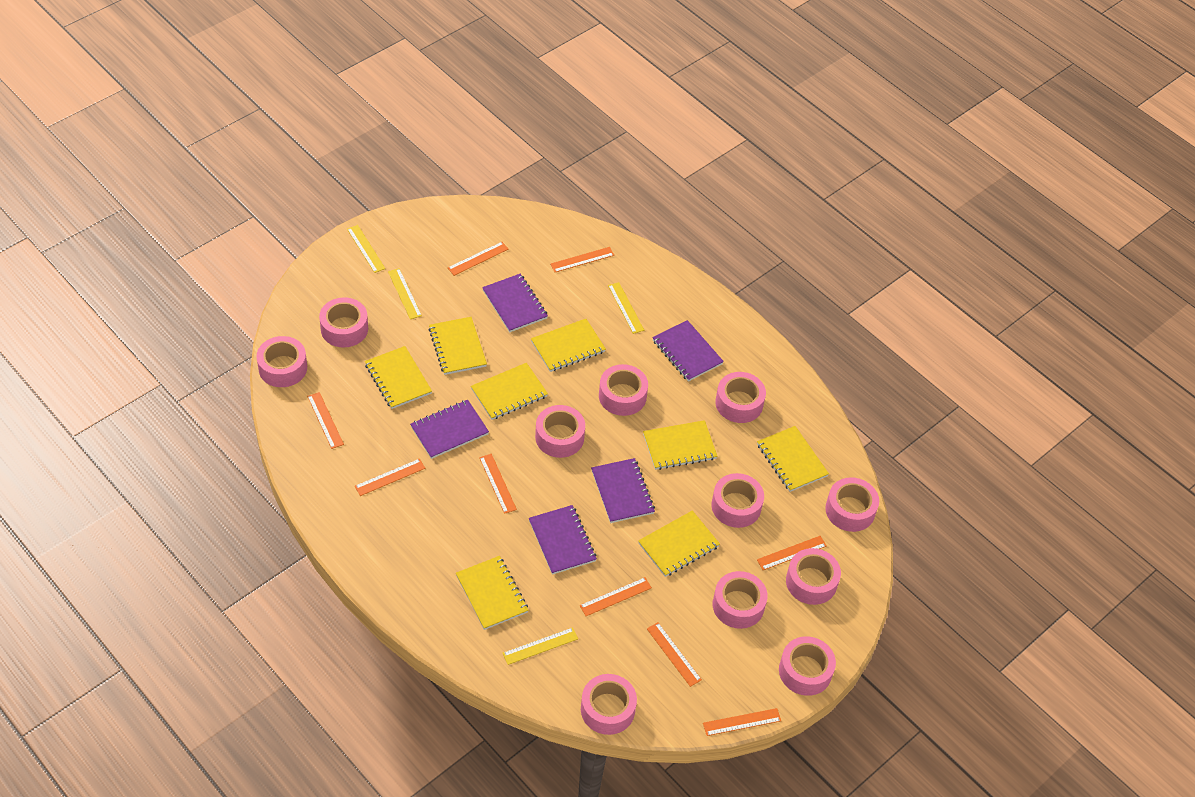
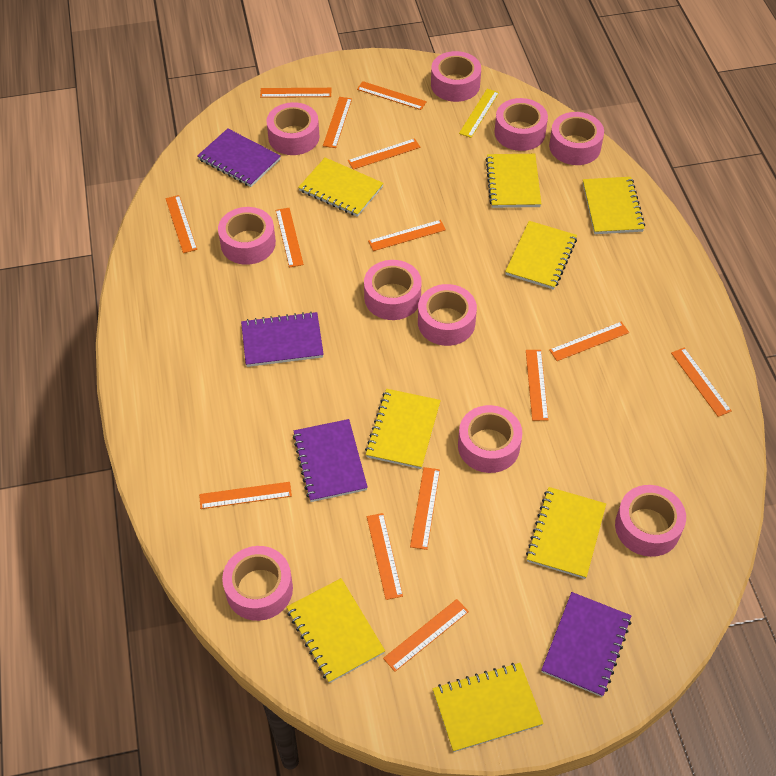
orange ruler: 9 -> 14
pink tape: 11 -> 10
purple notebook: 5 -> 4
yellow ruler: 4 -> 1

